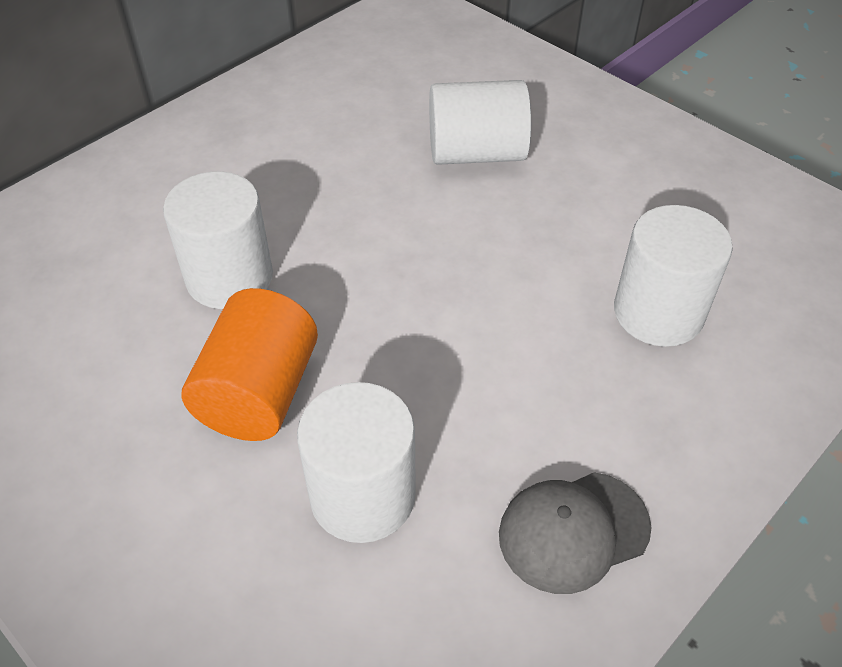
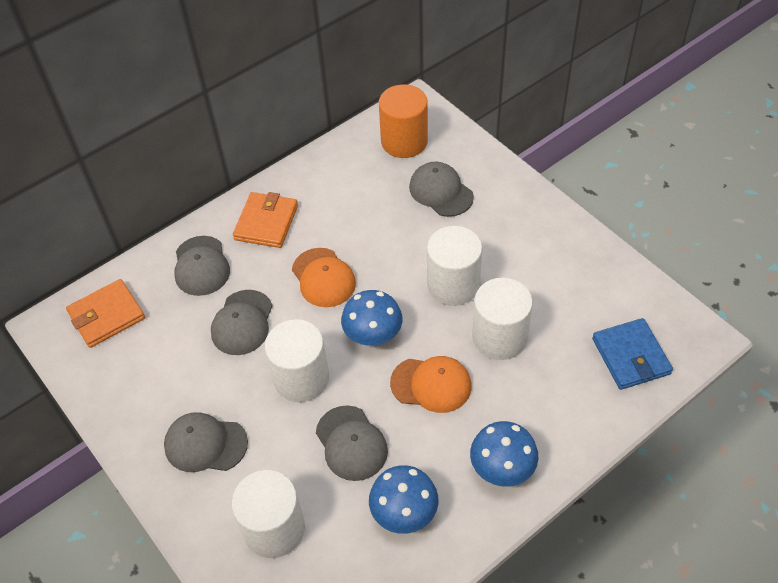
blue mushroom: 0 -> 3
blue wallet: 0 -> 1
grey cap: 1 -> 5
orange cap: 0 -> 2
orange wallet: 0 -> 2

